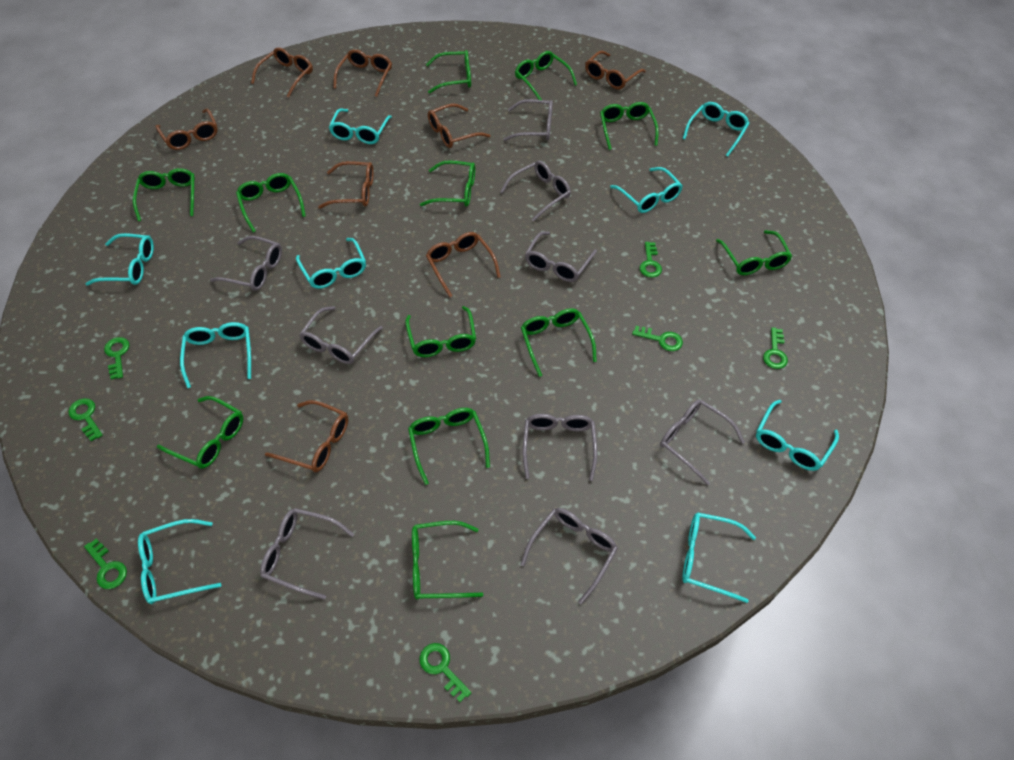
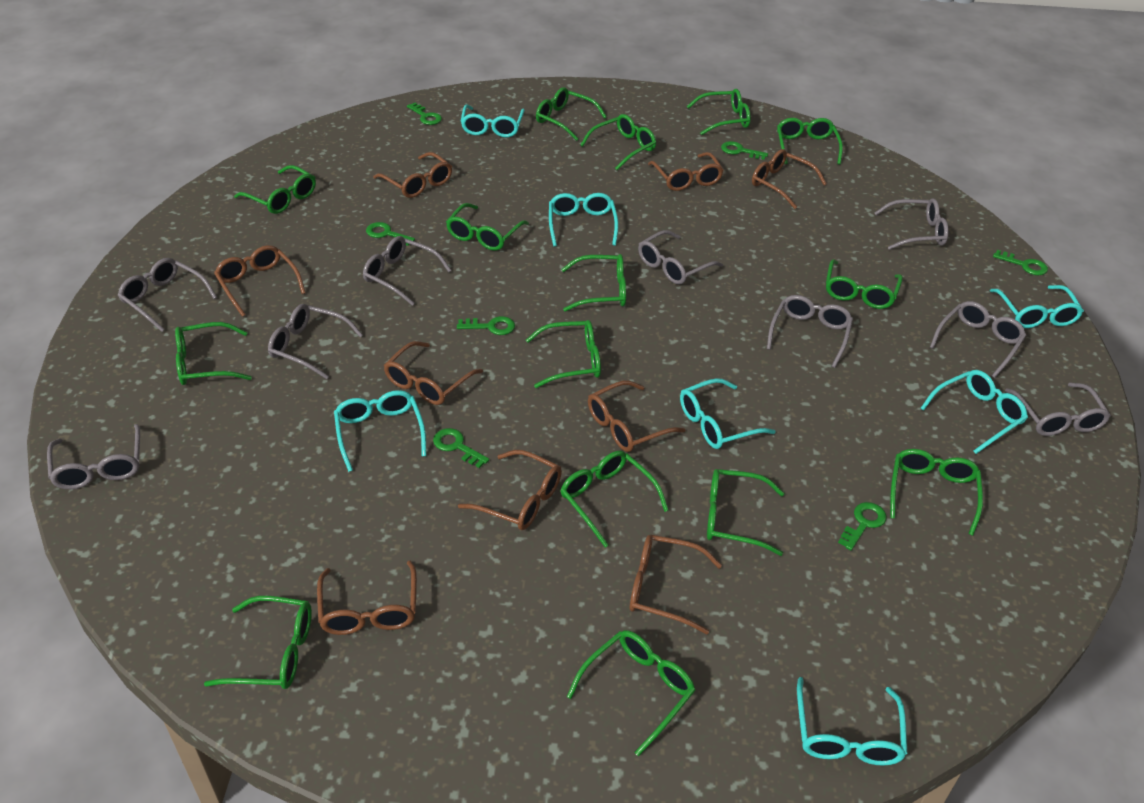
brown glasses: 8 -> 9
green glasses: 12 -> 15
turquoise glasses: 9 -> 7

